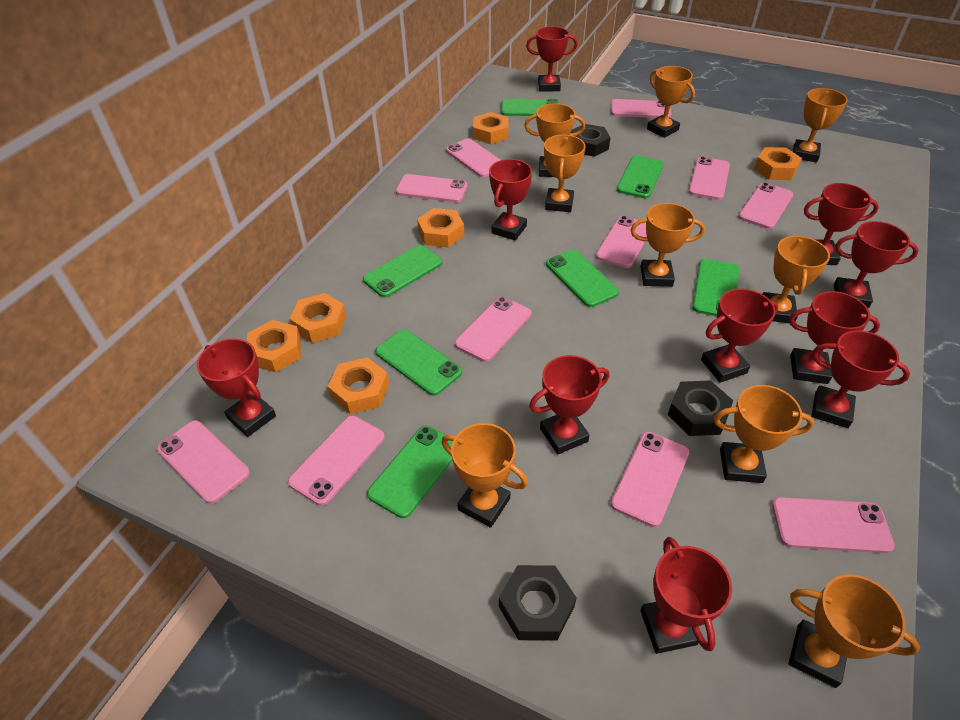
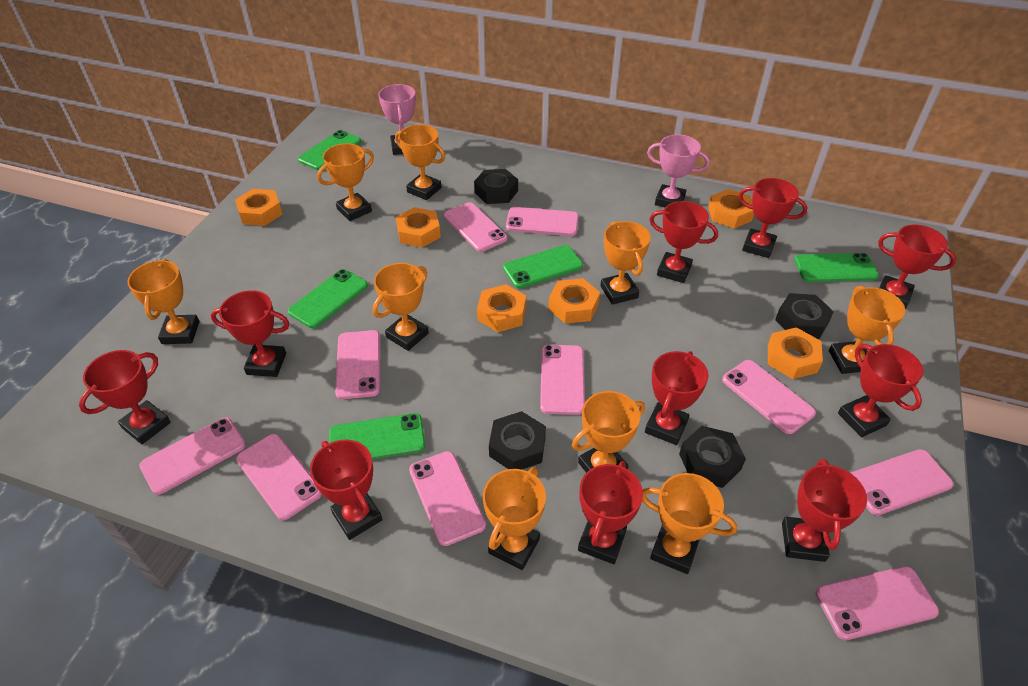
black nut: 3 -> 4
green phone: 7 -> 5
pink phone: 11 -> 10
pink trophy: 0 -> 2

